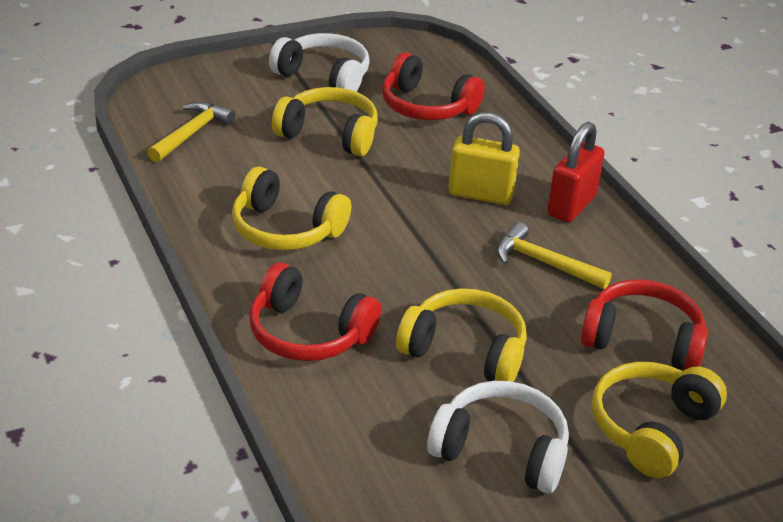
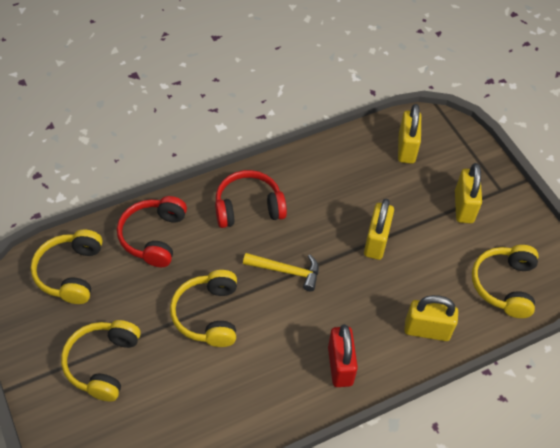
red headphones: 3 -> 2
white headphones: 2 -> 0
yellow hammer: 2 -> 1
yellow padlock: 1 -> 4

